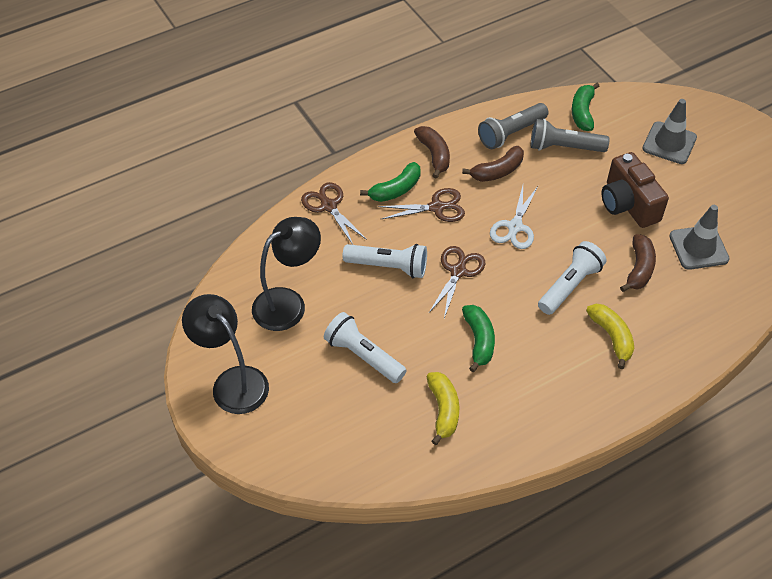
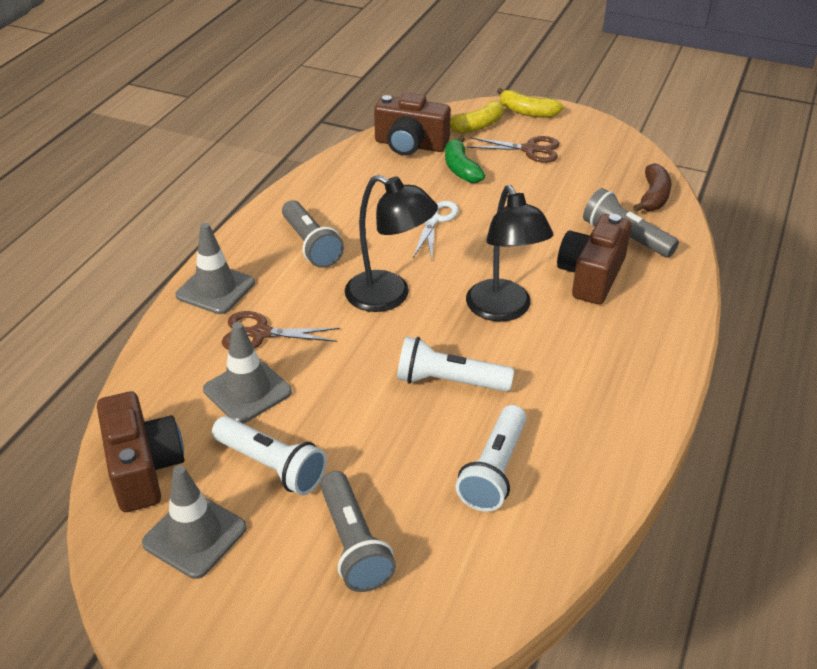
brown banana: 3 -> 1
brown camera: 1 -> 3
brown scissors: 3 -> 2
green banana: 3 -> 1
grey flashlight: 2 -> 3
grey traffic cone: 2 -> 3

